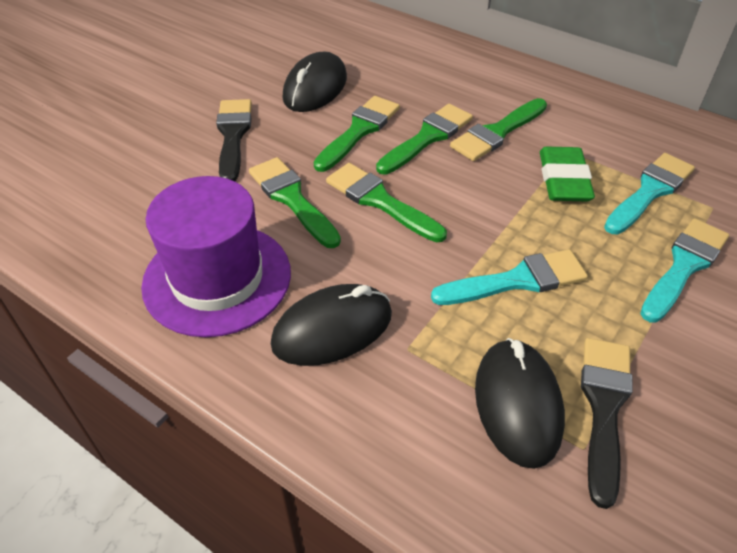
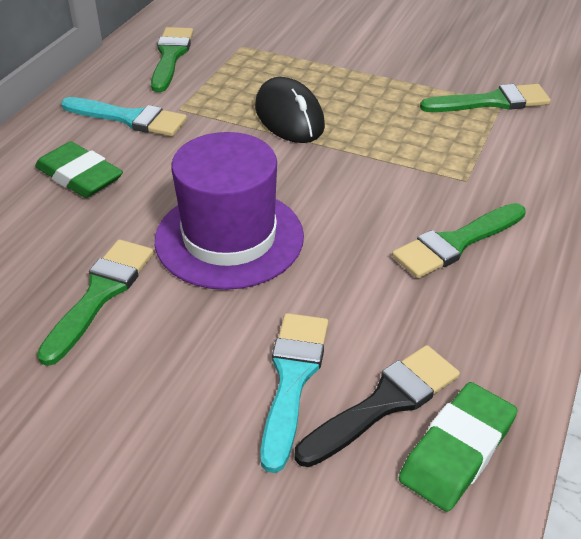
black brush: 2 -> 1
black mouse: 3 -> 1
green brush: 5 -> 4
green eraser: 1 -> 2
turquoise brush: 3 -> 2

